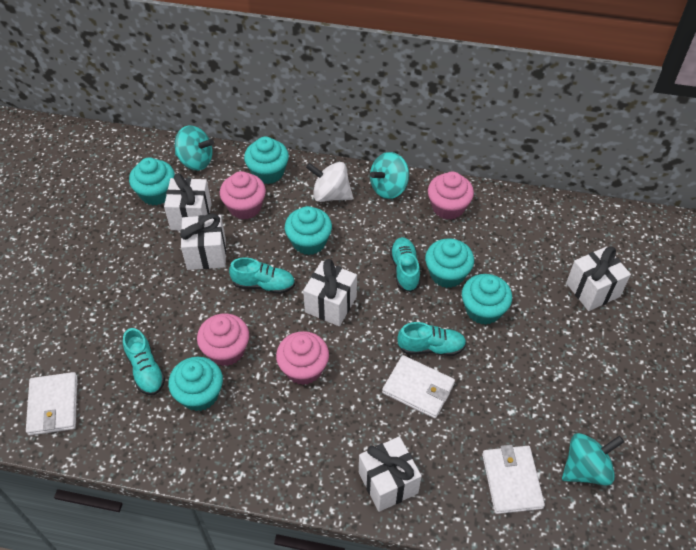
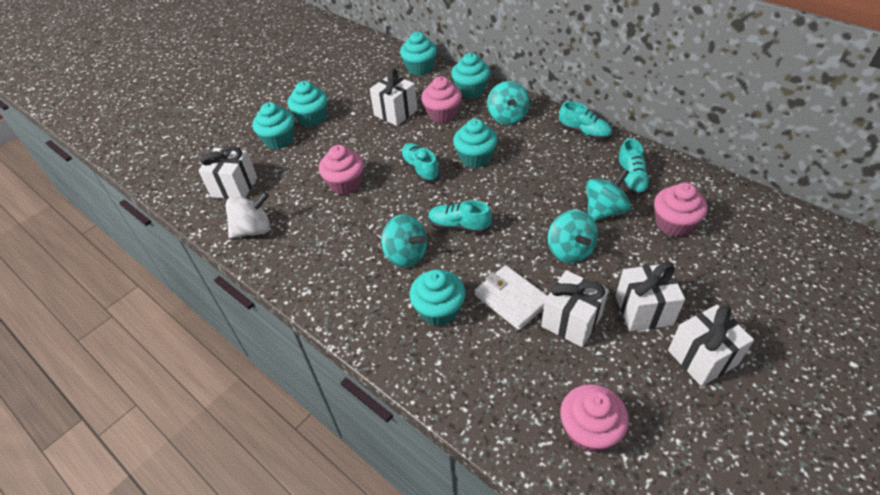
turquoise spinning top: 3 -> 4
white wallet: 3 -> 1

